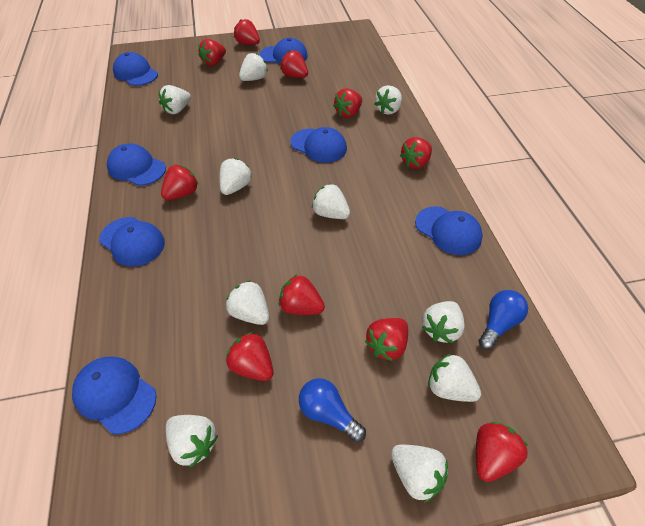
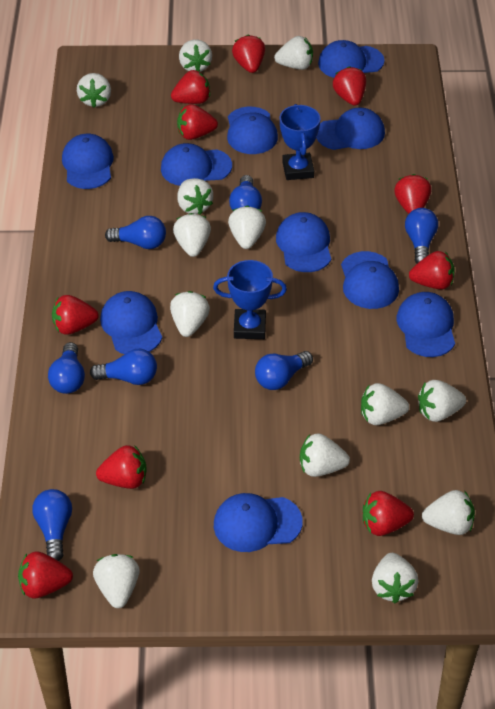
blue cap: 7 -> 10
blue light bulb: 2 -> 7
blue trophy: 0 -> 2
white strawberry: 10 -> 13

